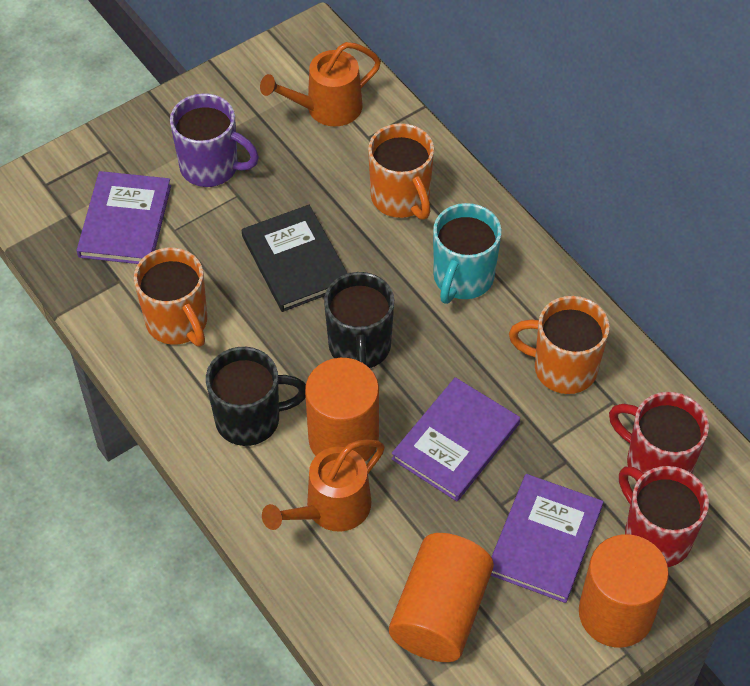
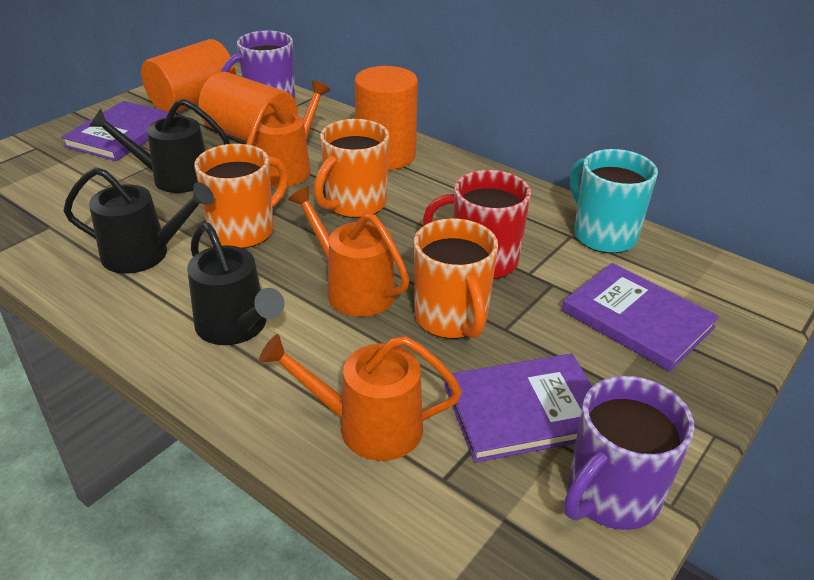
black book: 1 -> 0
black mug: 2 -> 0
black watering can: 0 -> 3
orange watering can: 2 -> 3
purple mug: 1 -> 2
red mug: 2 -> 1

